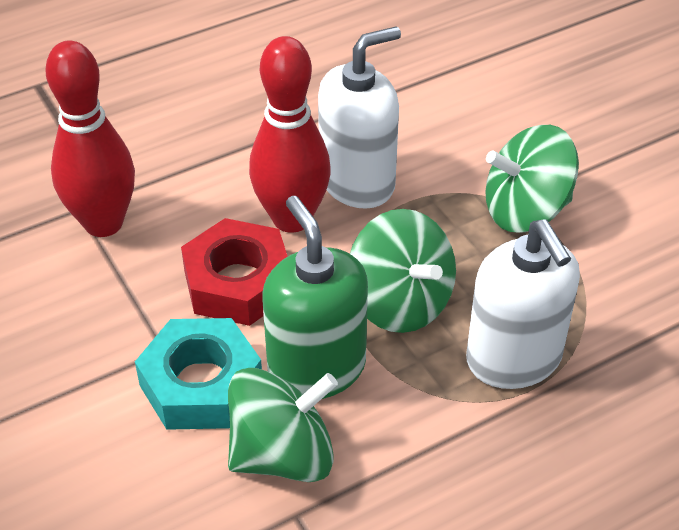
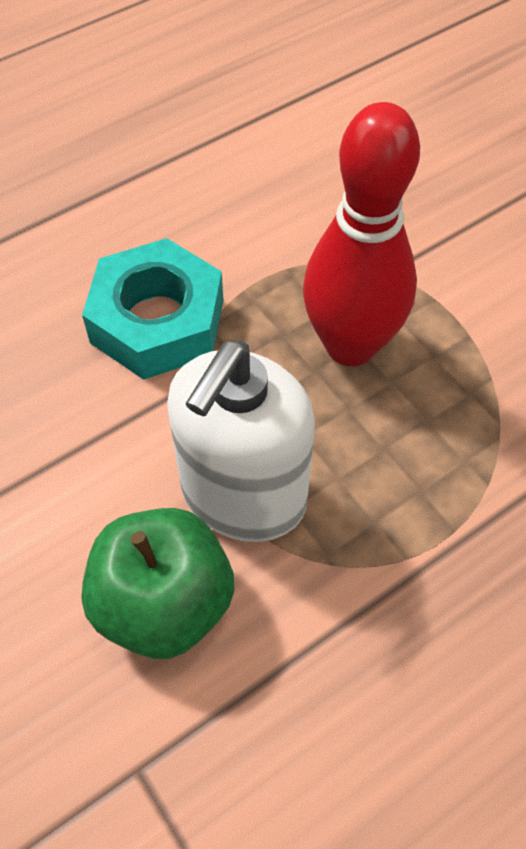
green apple: 0 -> 1
green soap dispenser: 1 -> 0
green spinning top: 3 -> 0
red bowling pin: 2 -> 1
red nut: 1 -> 0
white soap dispenser: 2 -> 1

